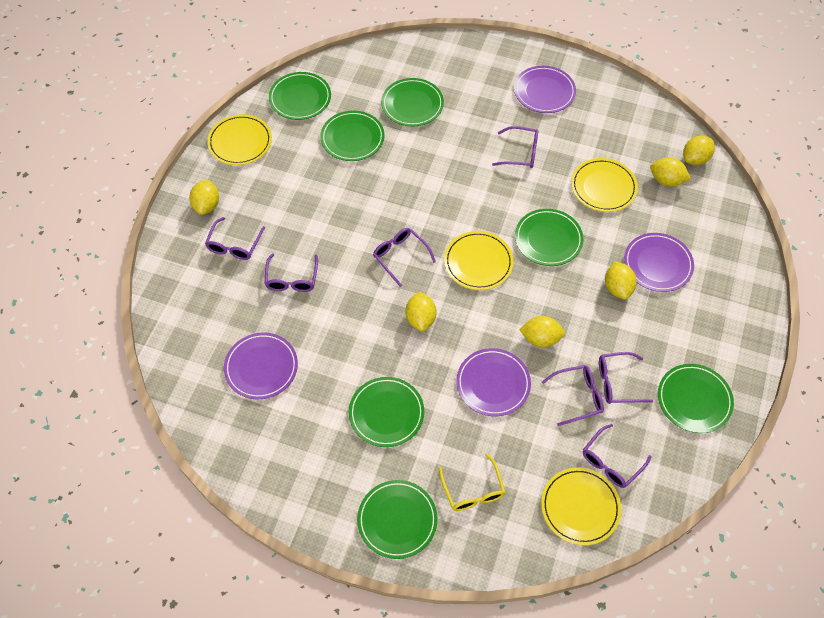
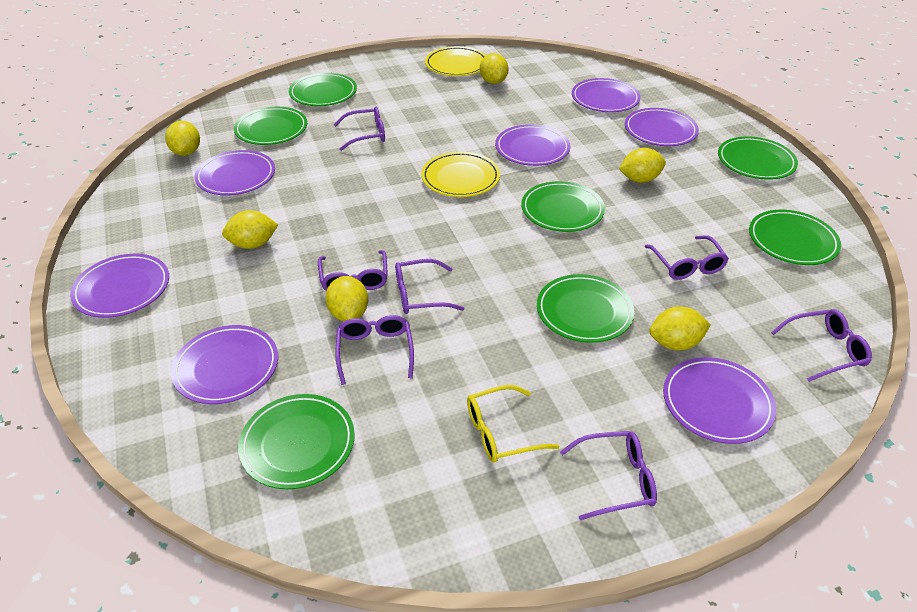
purple plate: 4 -> 7
yellow plate: 4 -> 2

